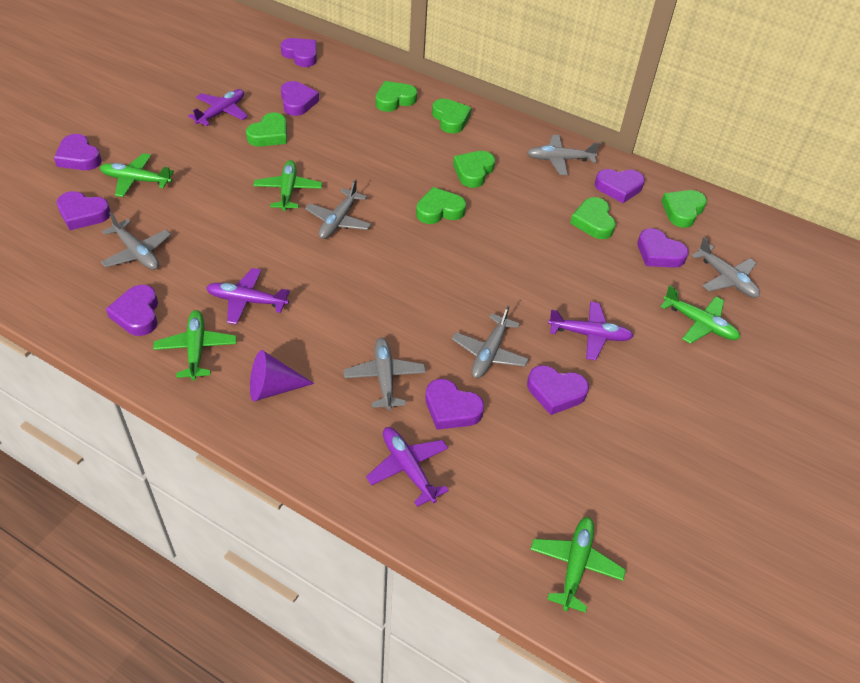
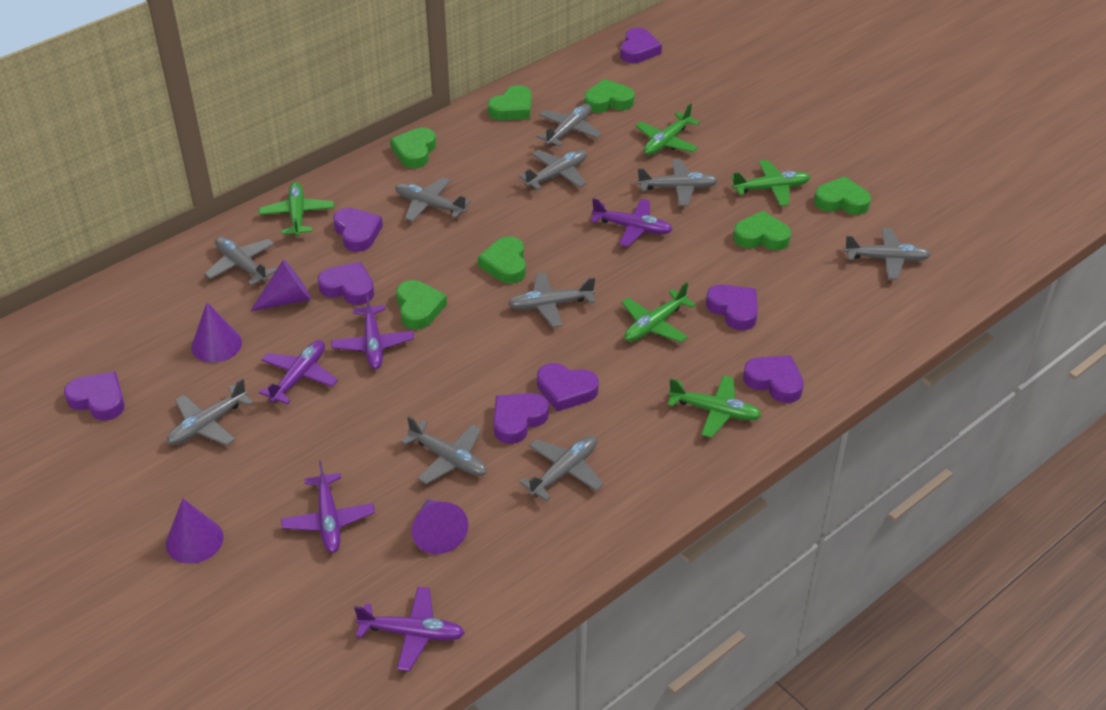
grey plane: 6 -> 10
purple cone: 1 -> 4
purple heart: 9 -> 8
purple plane: 4 -> 5

